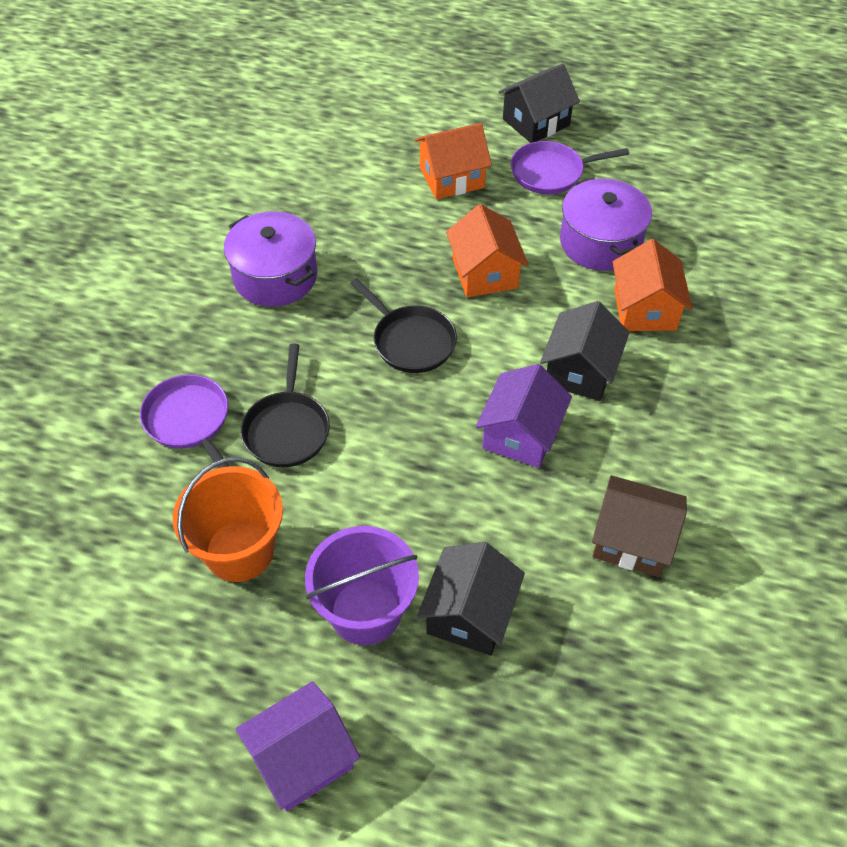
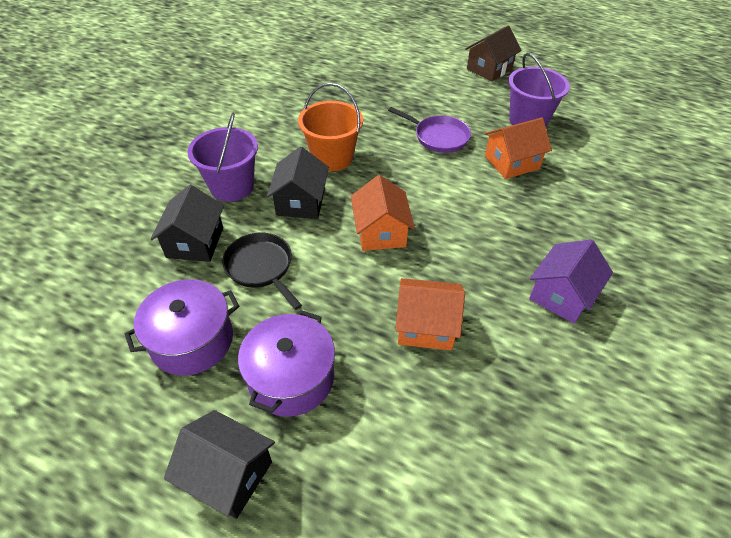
black pan: 2 -> 1
purple bucket: 1 -> 2
purple house: 2 -> 1
purple pan: 2 -> 1

